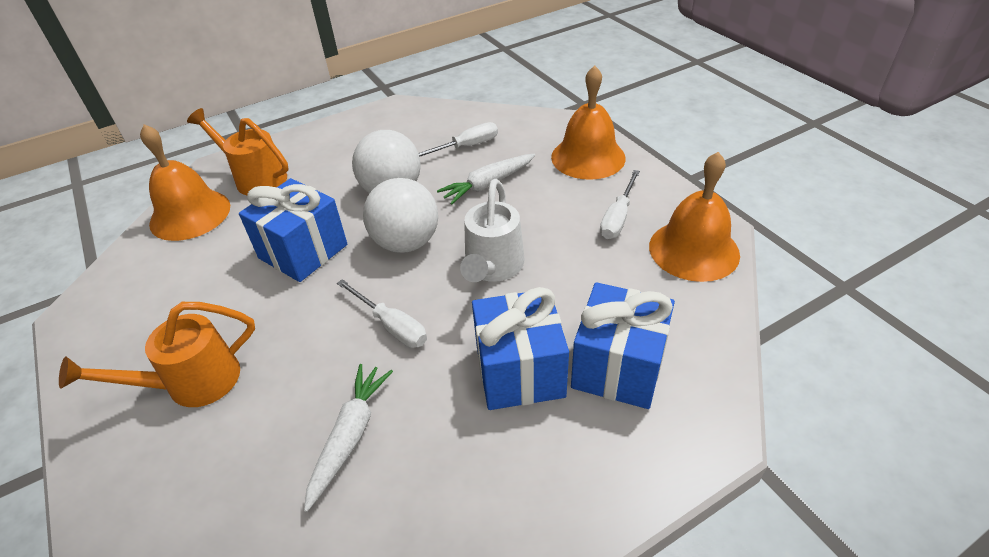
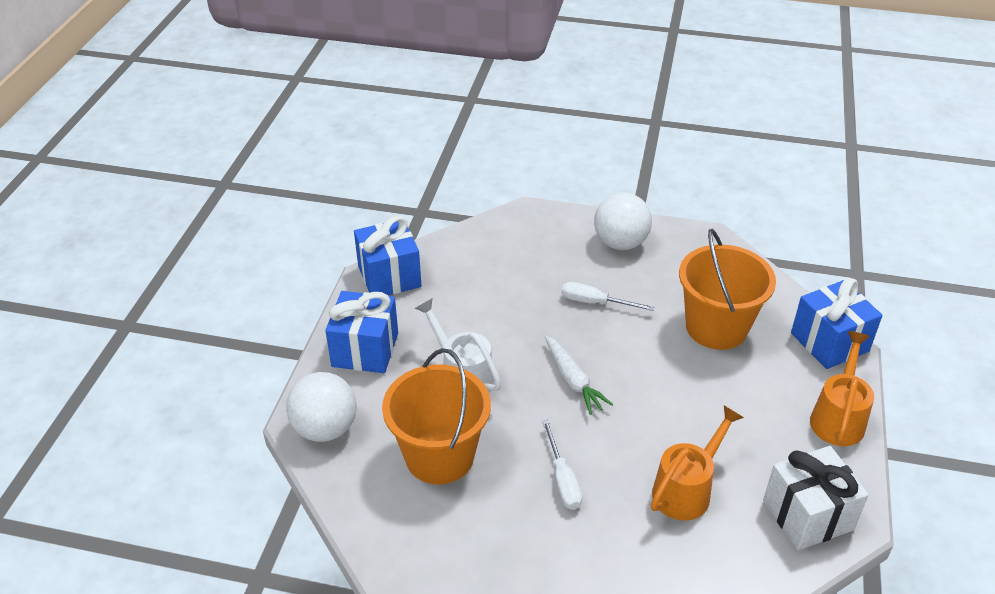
orange bell: 3 -> 0
orange bucket: 0 -> 2
white carrot: 2 -> 1
white gift: 0 -> 1
white screwdriver: 3 -> 2

